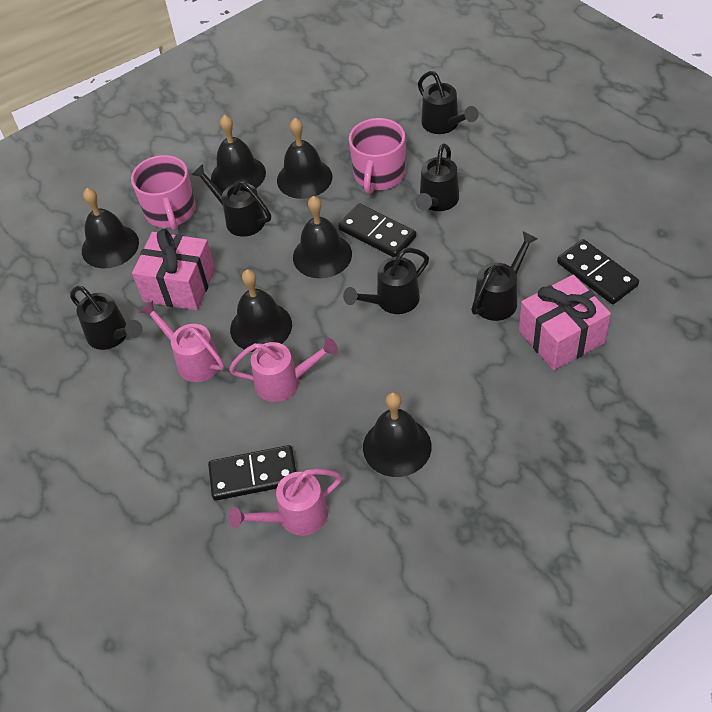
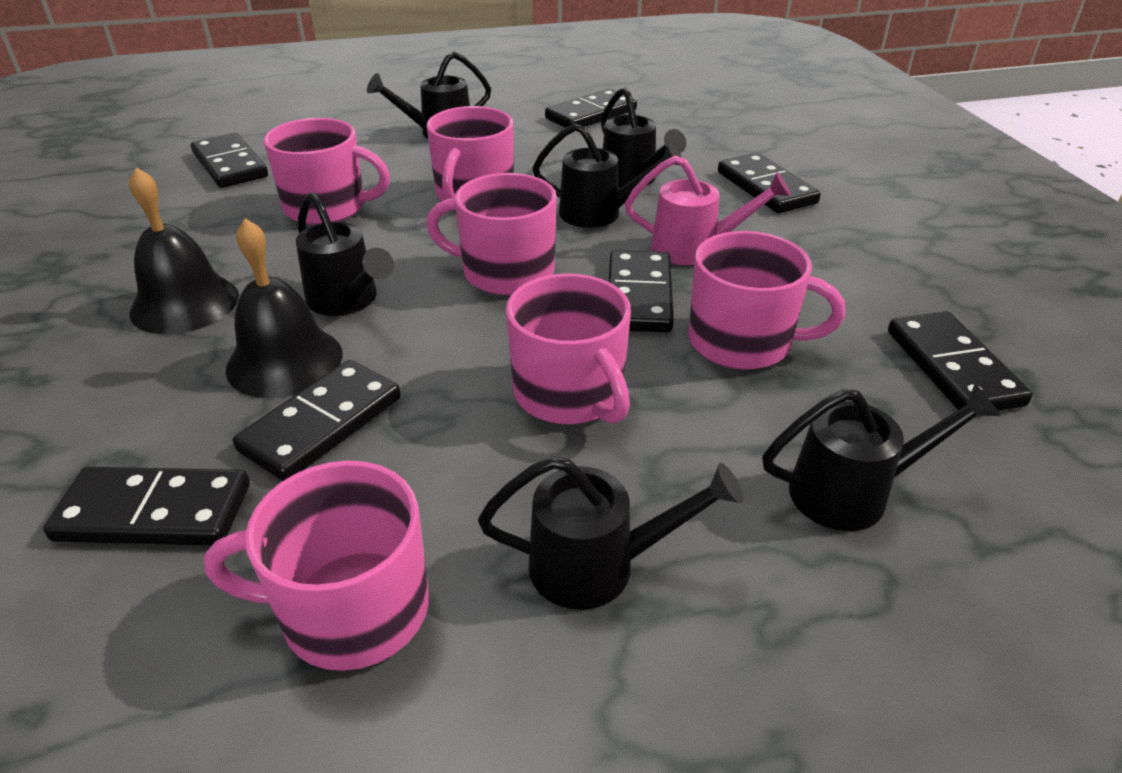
black bell: 6 -> 2
black domino: 3 -> 7
pink gift: 2 -> 0
pink mug: 2 -> 6
pink watering can: 3 -> 1

